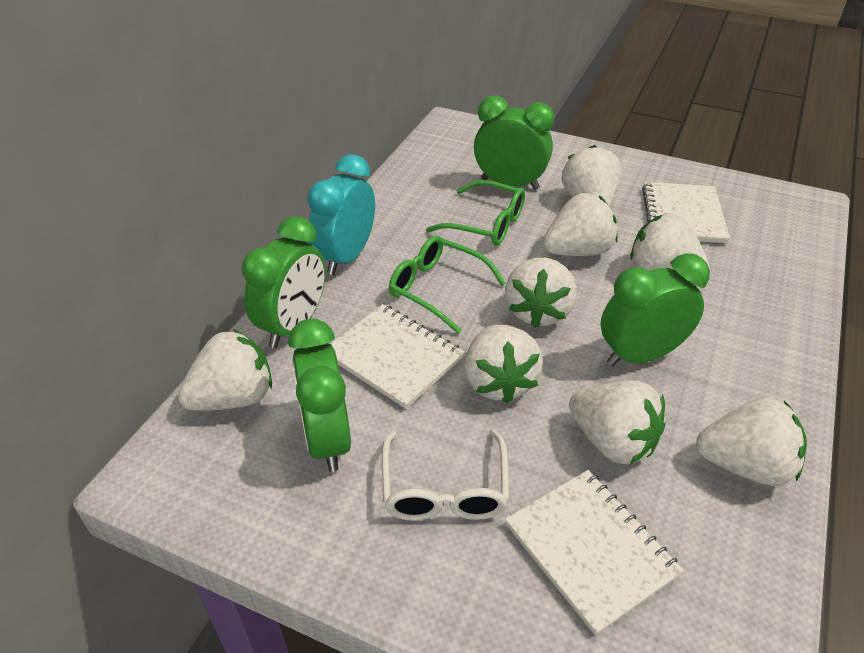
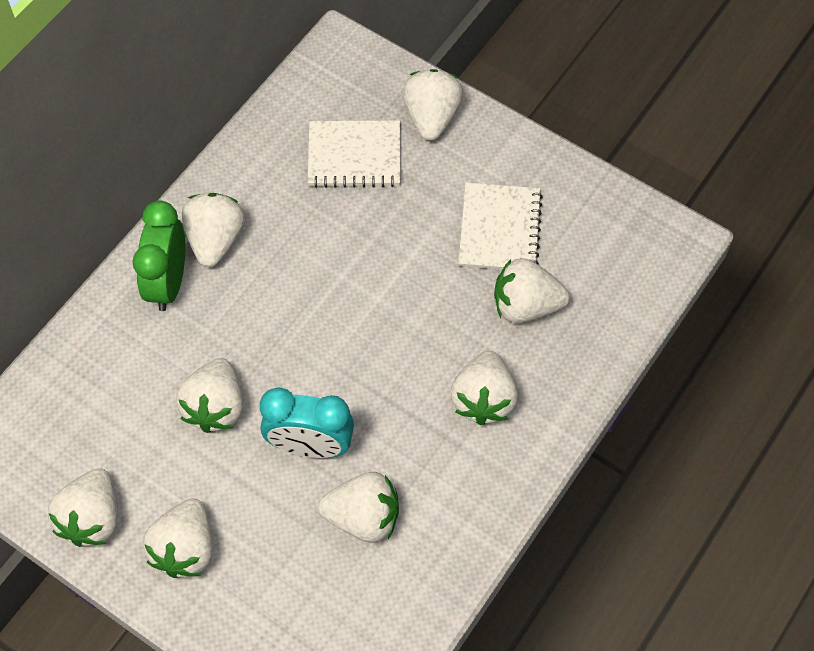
green clock: 4 -> 1
green glasses: 2 -> 0
white glasses: 1 -> 0
white notebook: 3 -> 2

